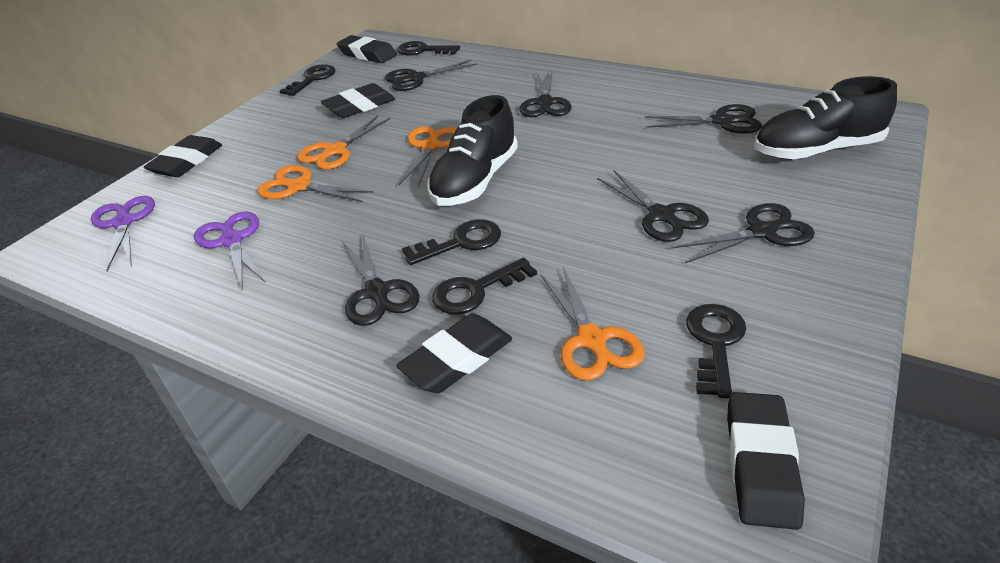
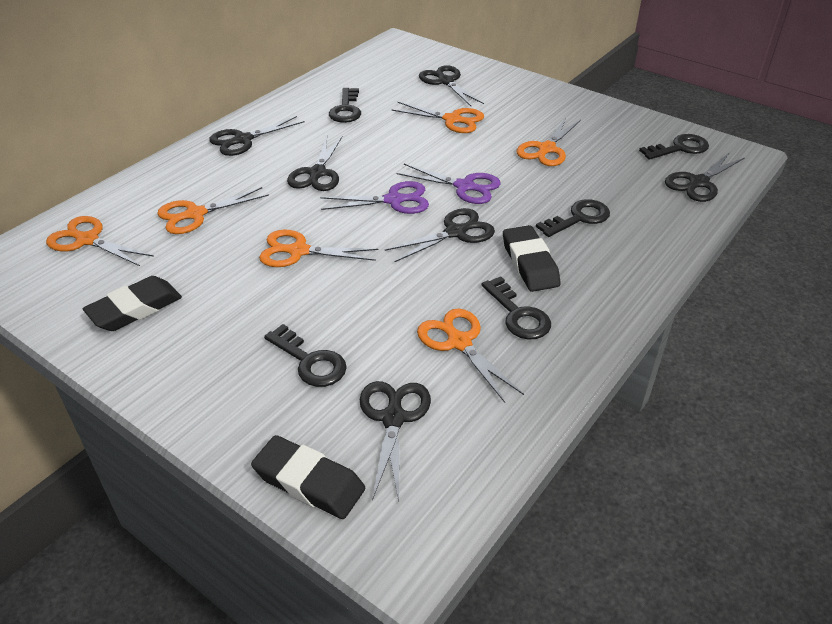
black eraser: 5 -> 3
black shoe: 2 -> 0
orange scissors: 4 -> 6

